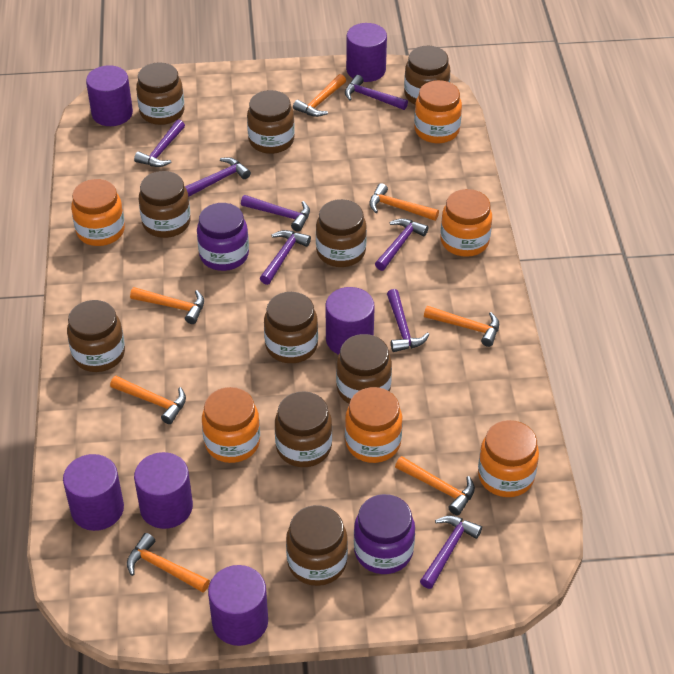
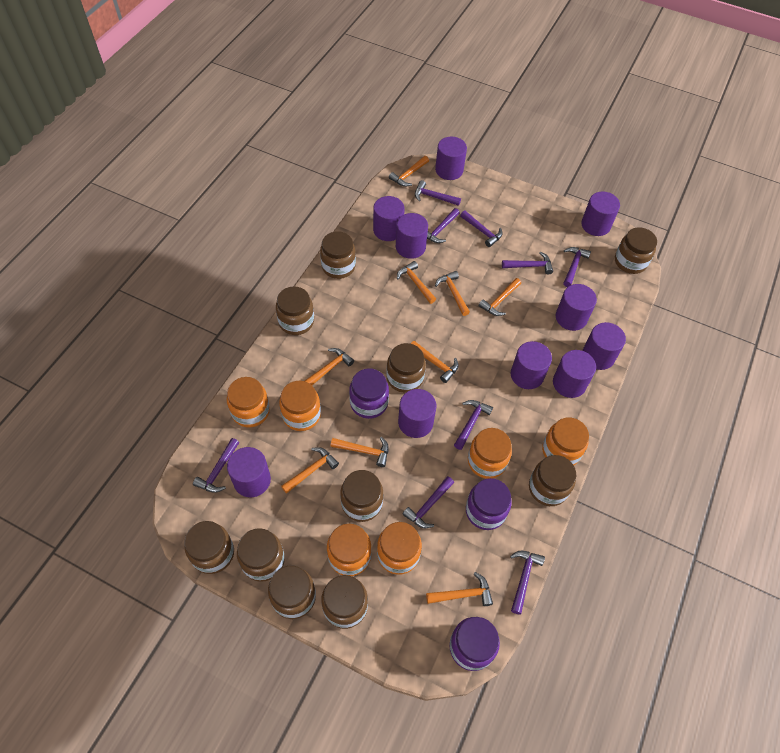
orange hammer: 7 -> 9
purple cylinder: 6 -> 10
purple hammer: 8 -> 9
purple jar: 2 -> 3

